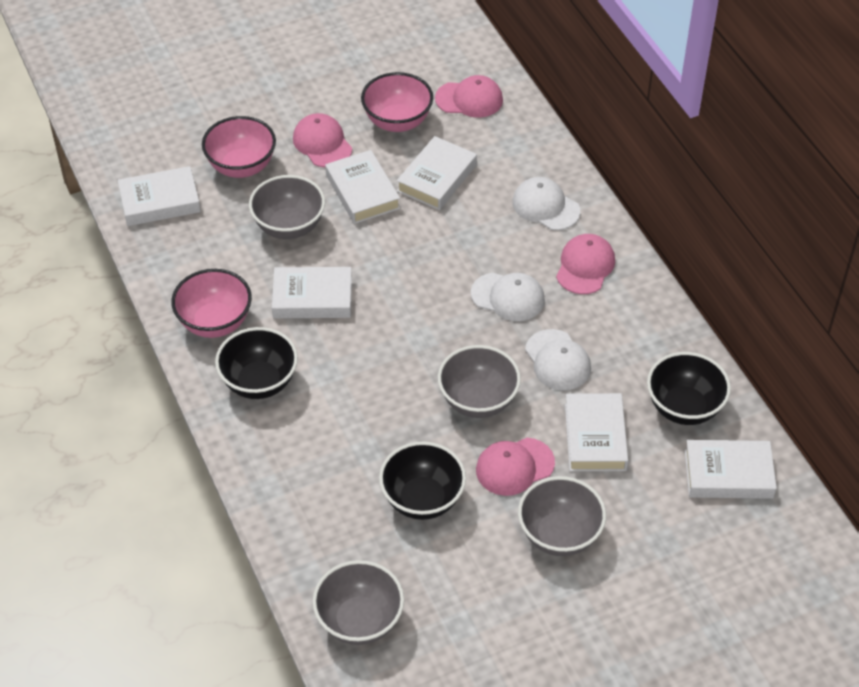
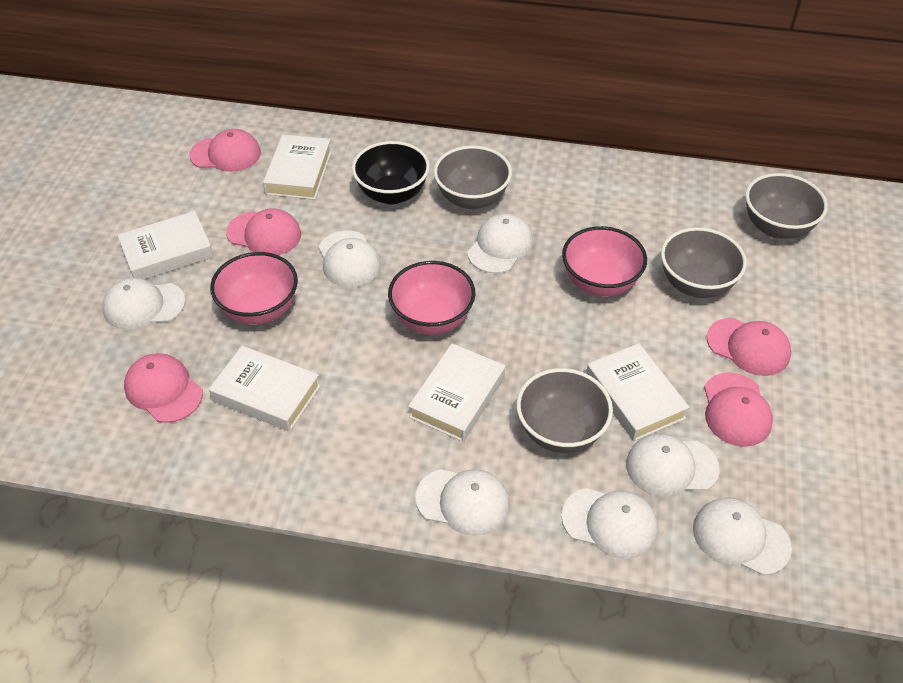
black bowl: 3 -> 1
pink cap: 4 -> 5
white book: 6 -> 5
white cap: 3 -> 7

